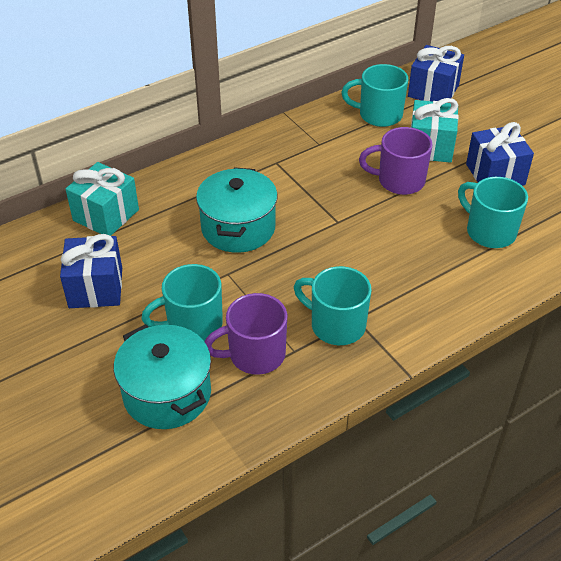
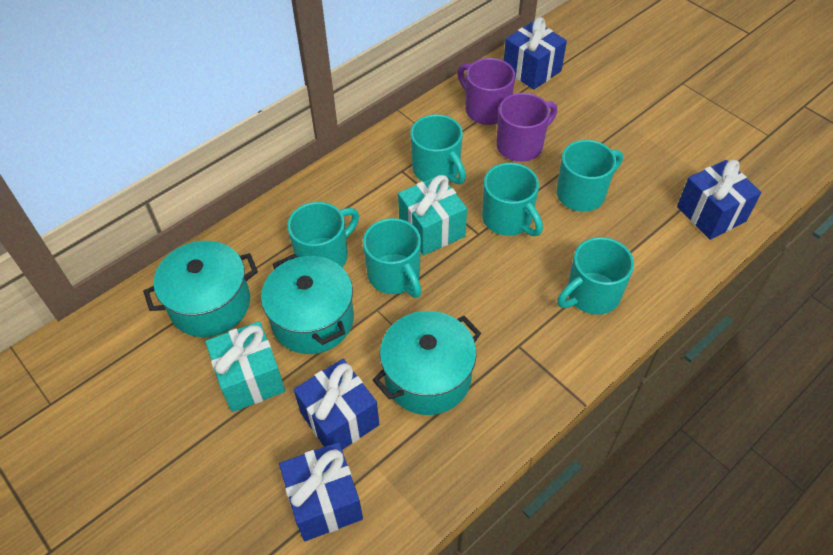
blue gift: 3 -> 4
turquoise mug: 4 -> 6
turquoise pot: 2 -> 3

